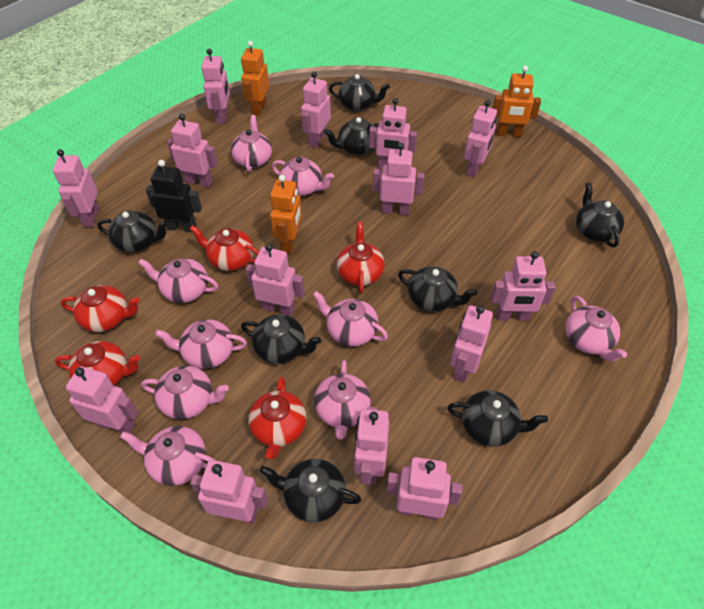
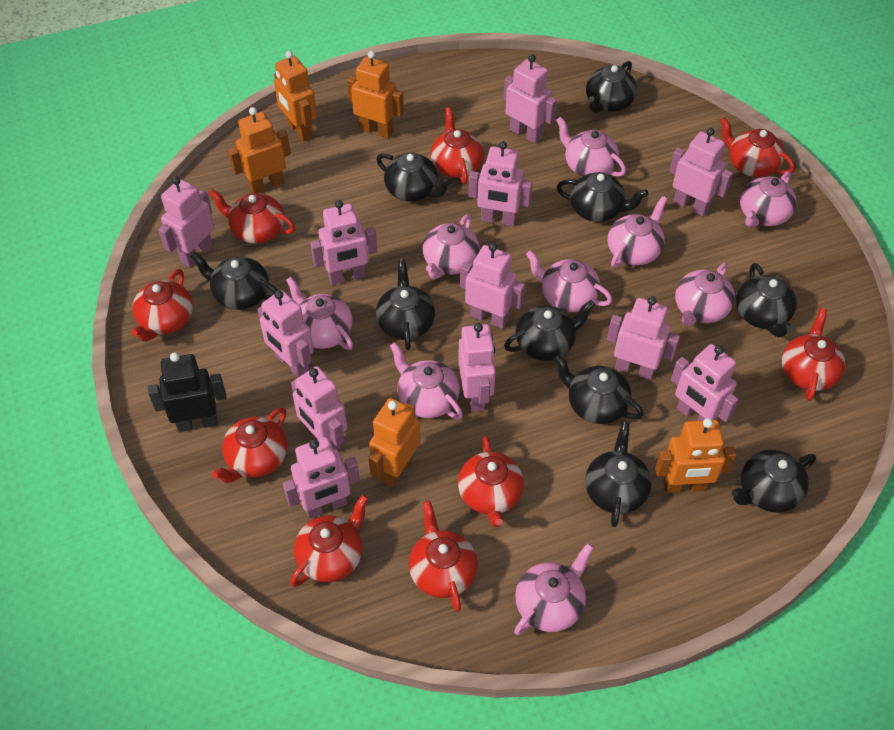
black teapot: 8 -> 10
orange robot: 3 -> 5
pink robot: 14 -> 12
red teapot: 5 -> 9

